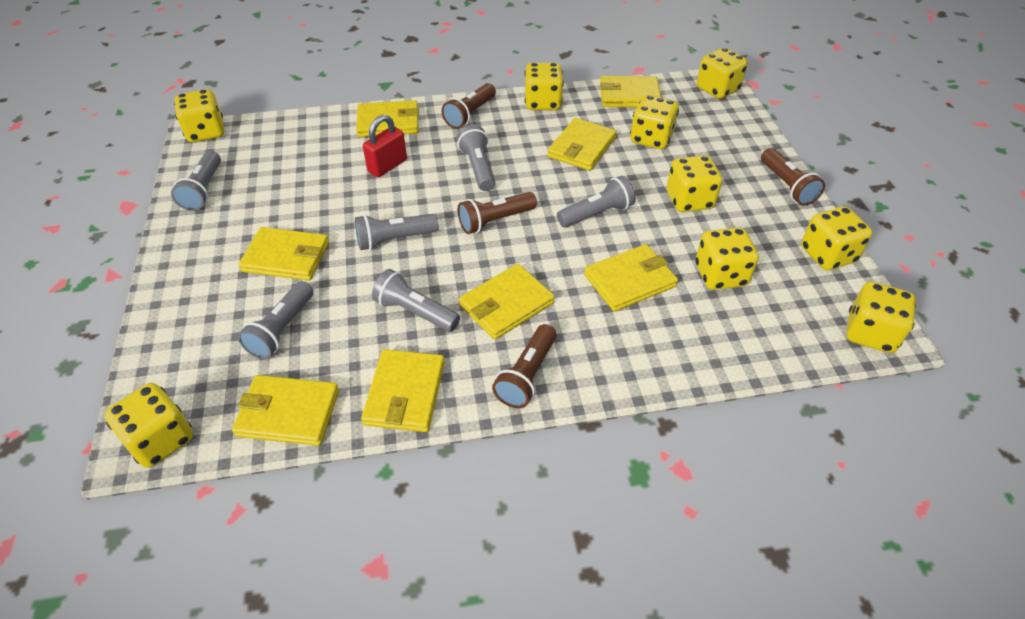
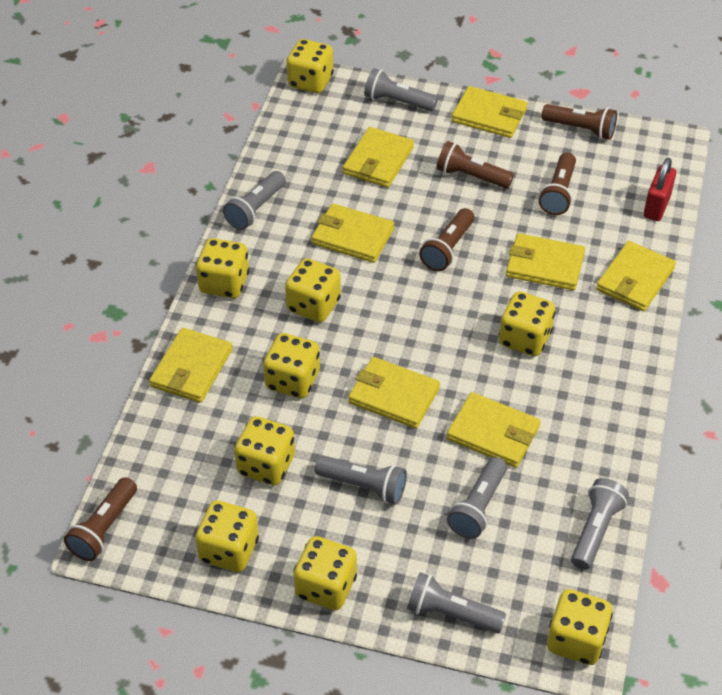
brown flashlight: 4 -> 5

